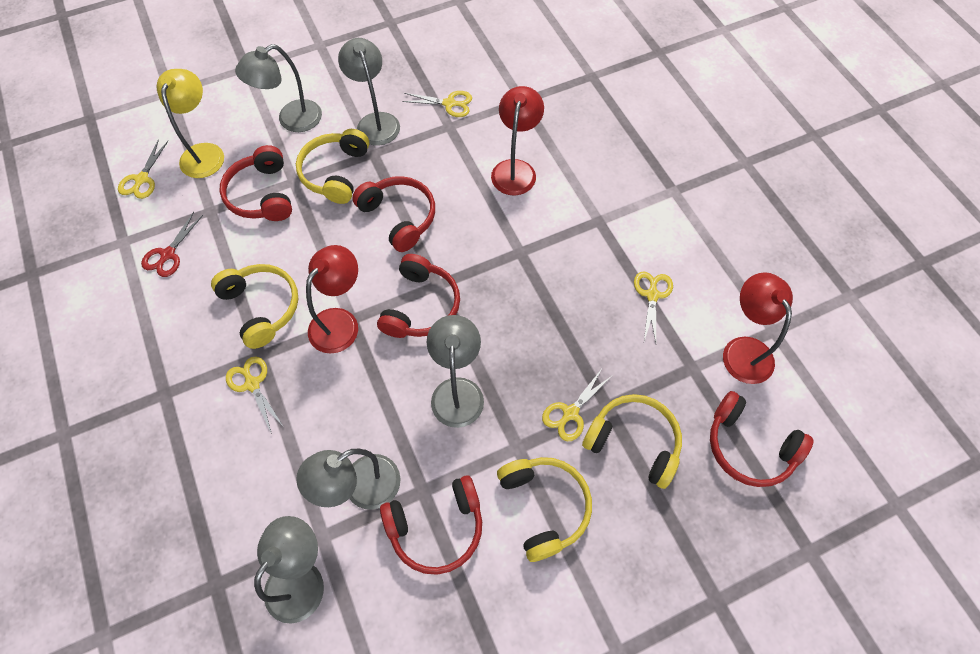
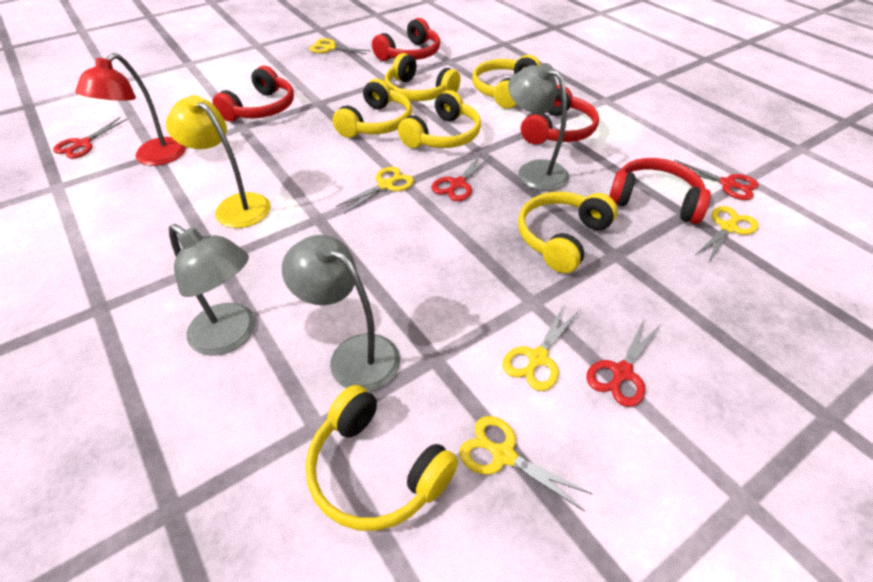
grey lamp: 5 -> 3
red headphones: 5 -> 4
red lamp: 3 -> 1
red scissors: 1 -> 4
yellow headphones: 4 -> 6

